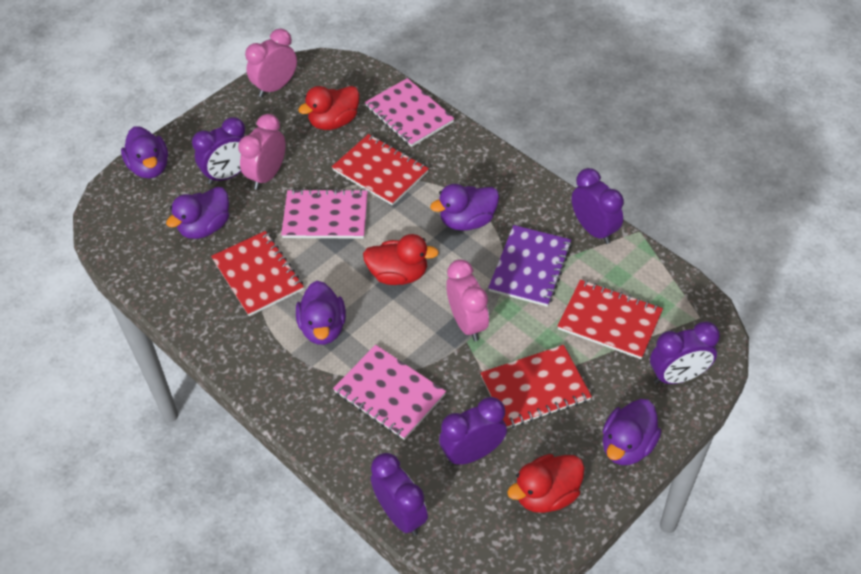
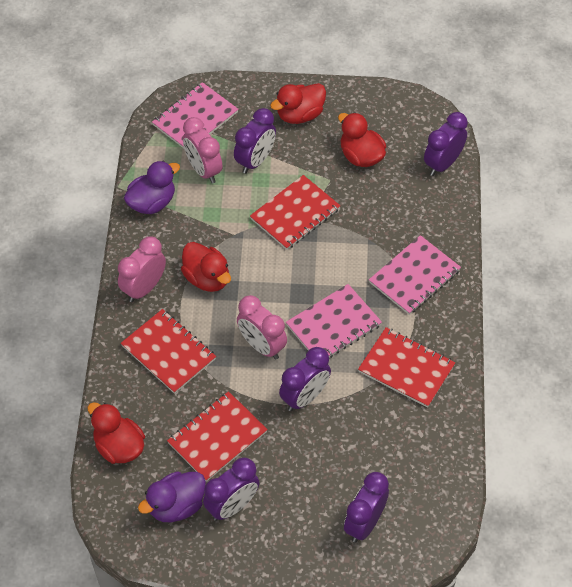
purple duck: 5 -> 2
purple notebook: 1 -> 0
red duck: 3 -> 4

